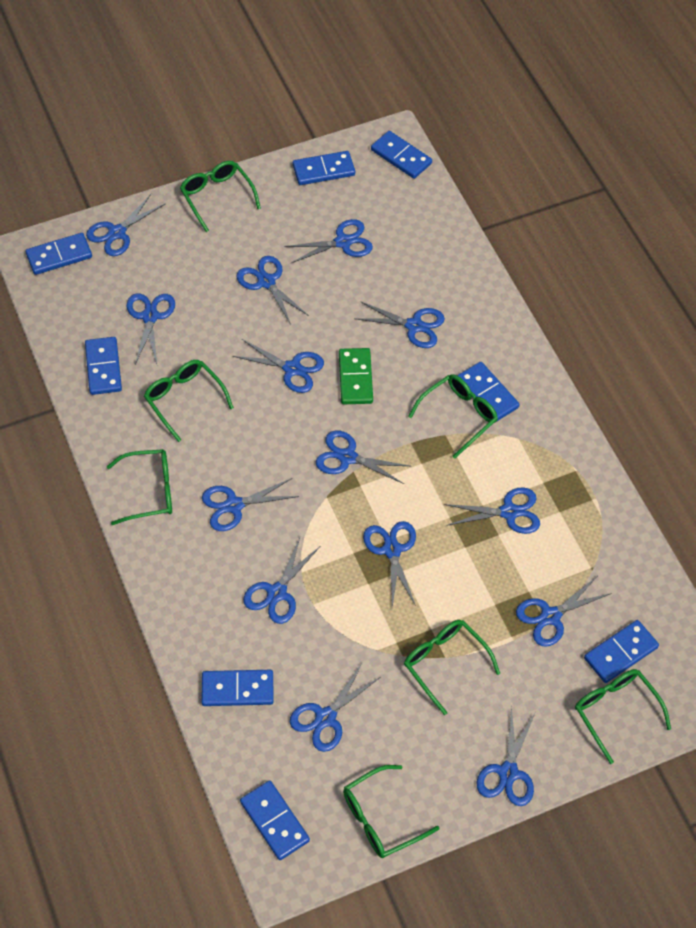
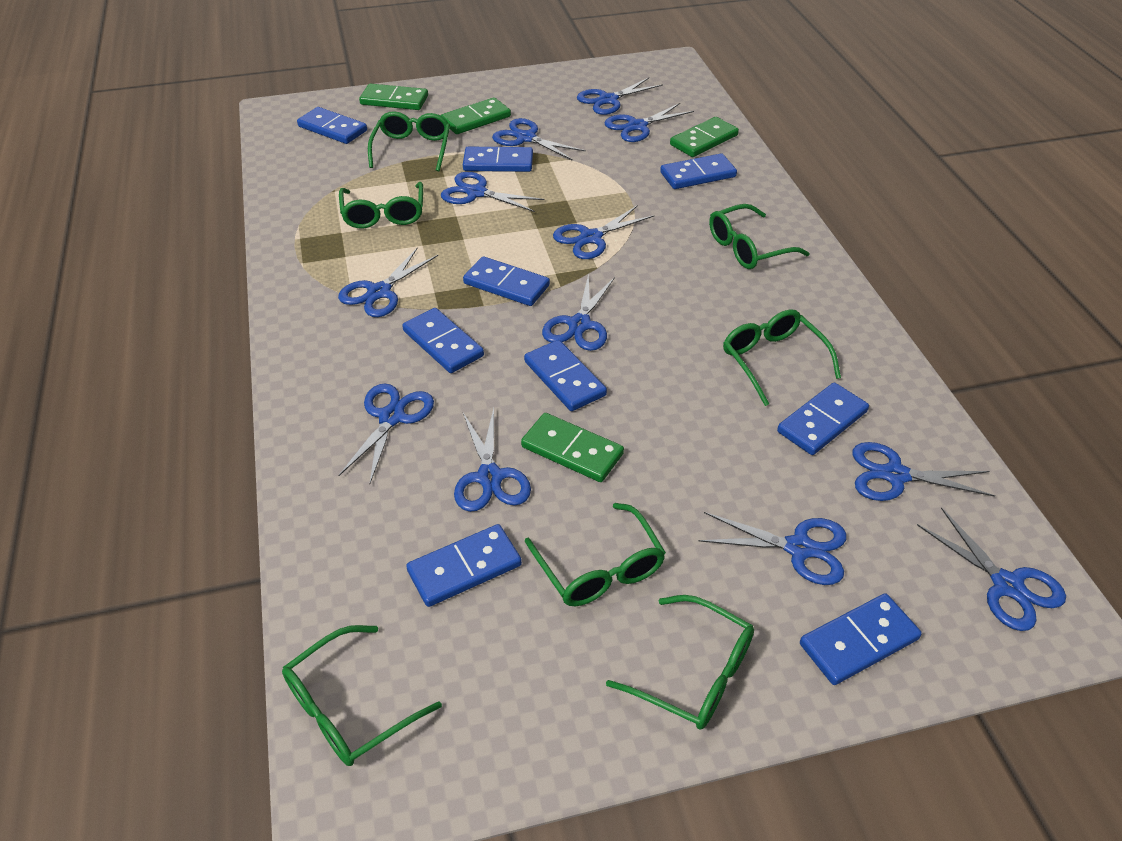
blue domino: 8 -> 9
blue scissors: 14 -> 12
green domino: 1 -> 4

